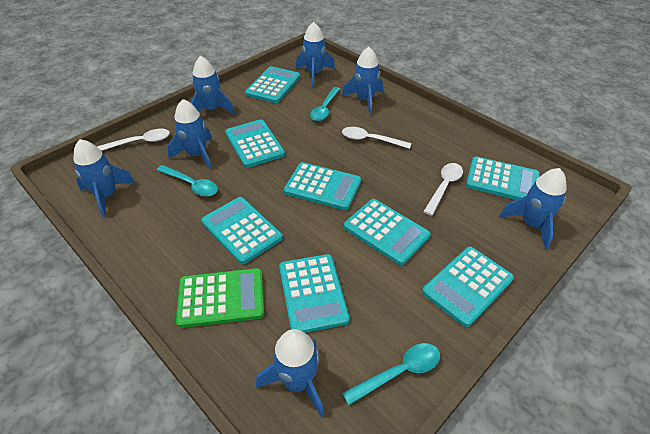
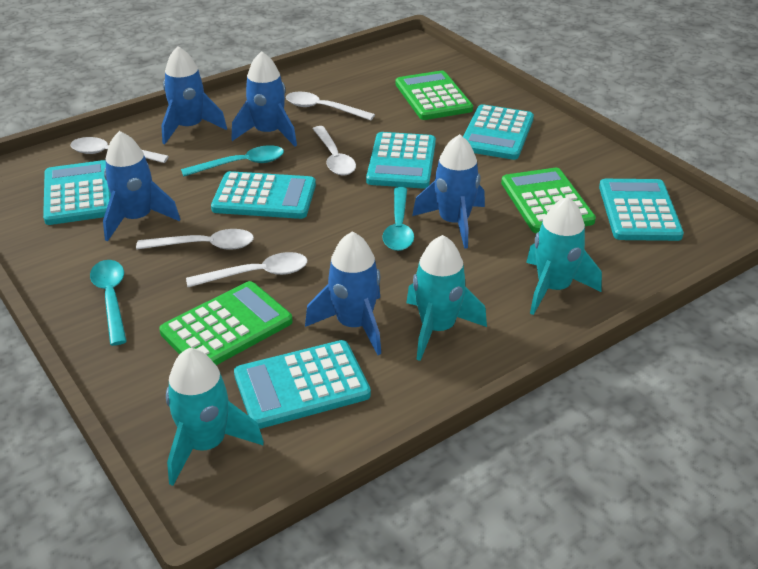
blue rocket: 7 -> 5
green calculator: 1 -> 3
turquoise calculator: 8 -> 6
turquoise rocket: 0 -> 3
white spoon: 3 -> 5

